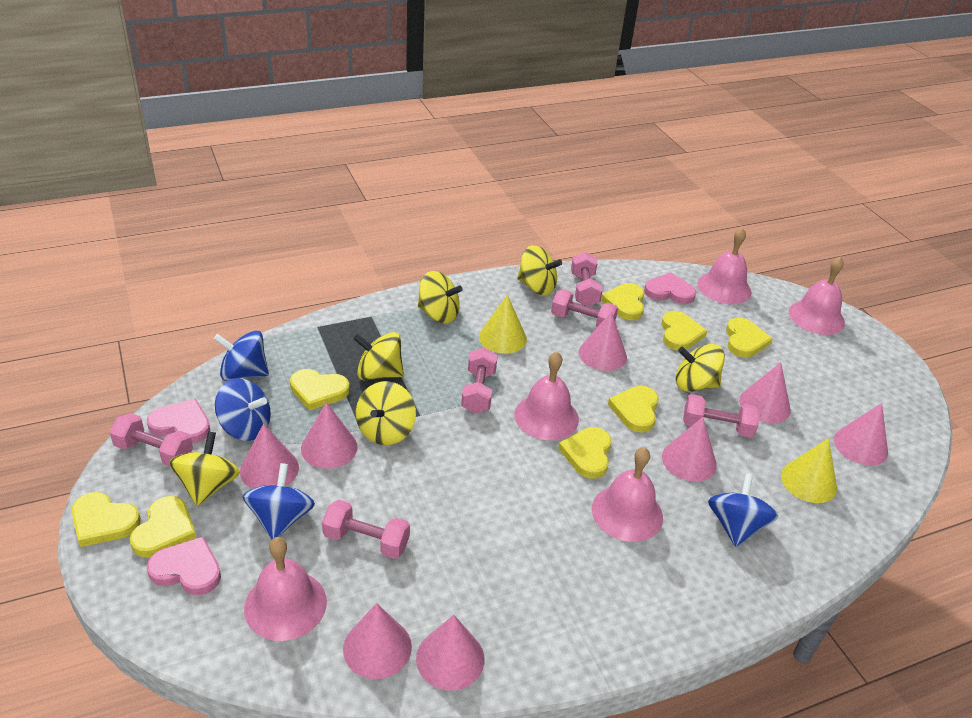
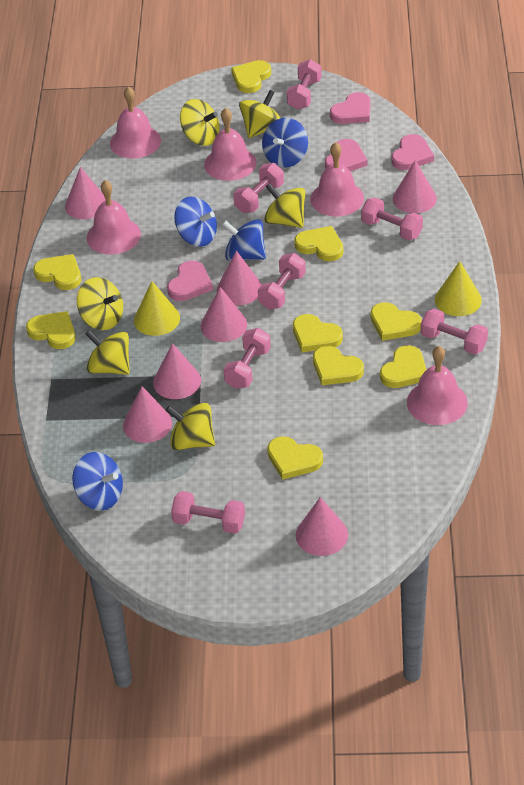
pink cone: 8 -> 7
pink dumbbell: 6 -> 7
pink heart: 3 -> 4
yellow heart: 8 -> 9

